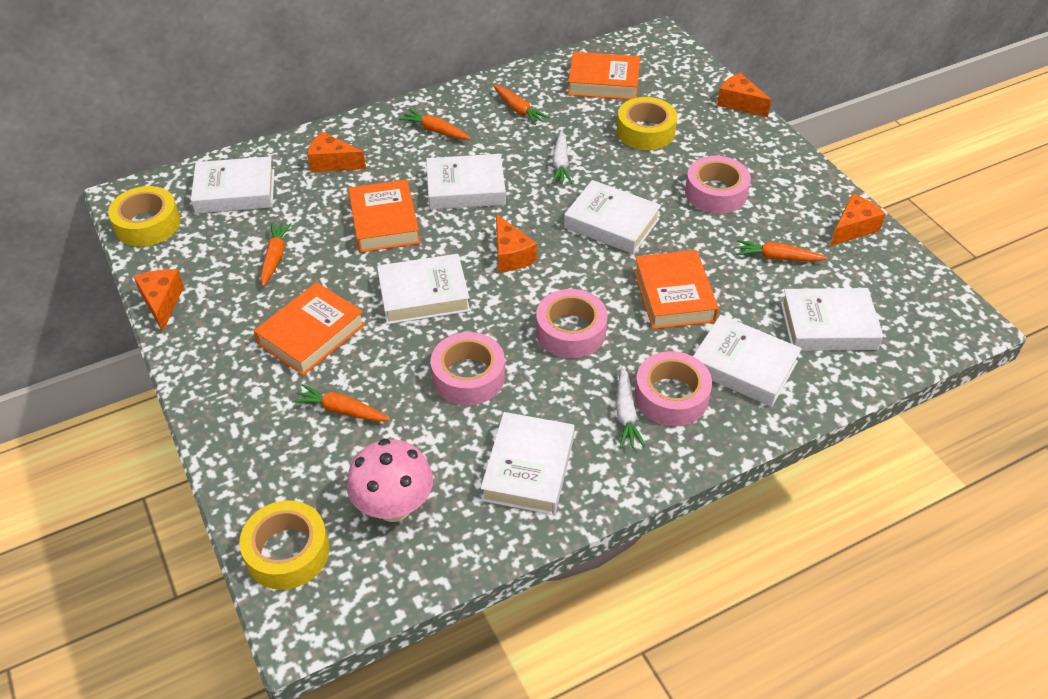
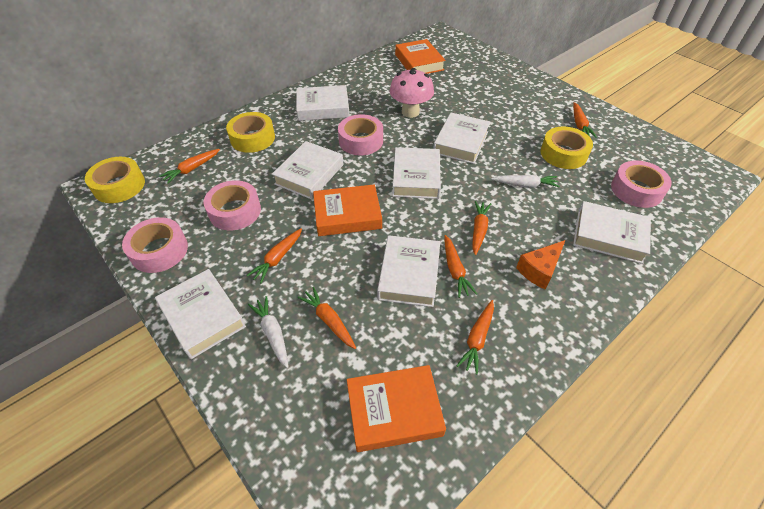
orange book: 4 -> 3
orange carrot: 5 -> 7
orange cheese: 5 -> 1

